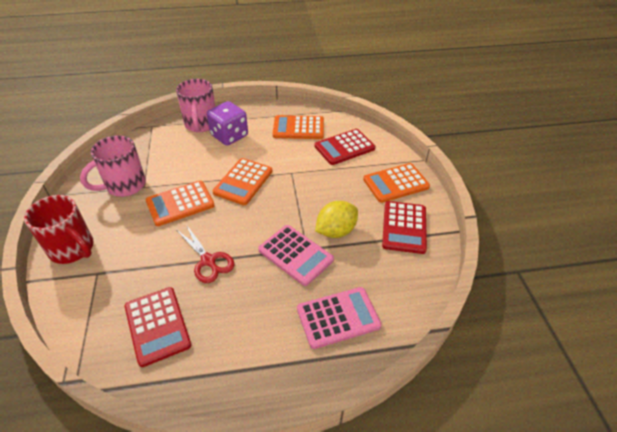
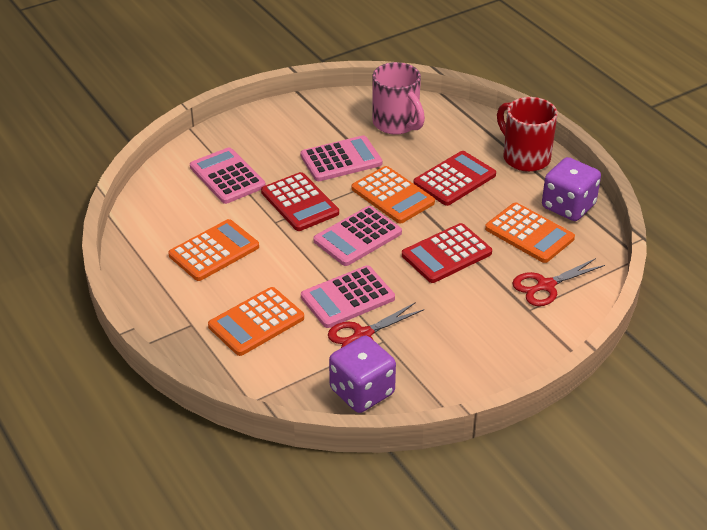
pink calculator: 2 -> 4
pink mug: 2 -> 1
purple dice: 1 -> 2
red scissors: 1 -> 2
yellow lemon: 1 -> 0

